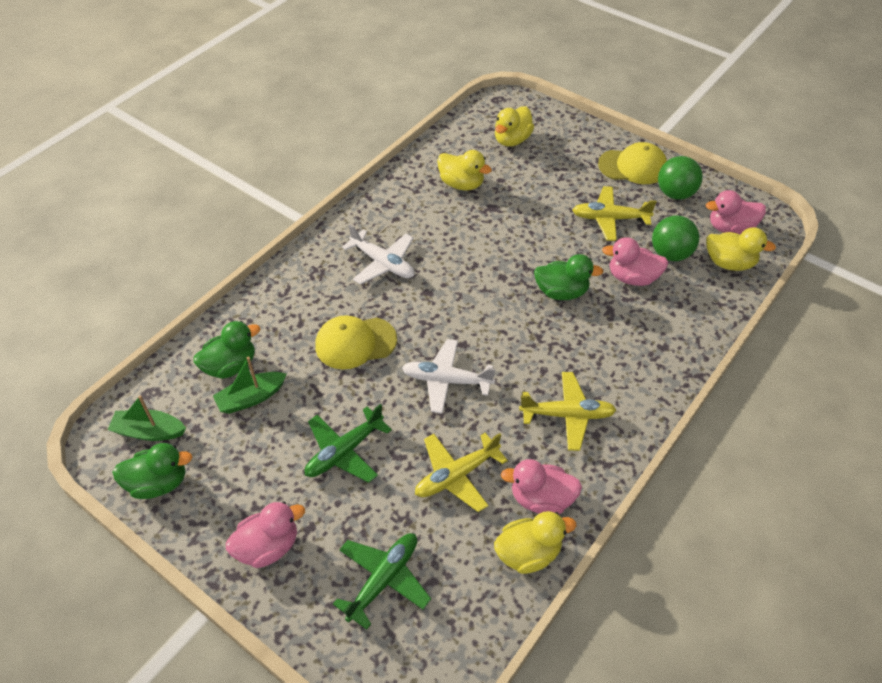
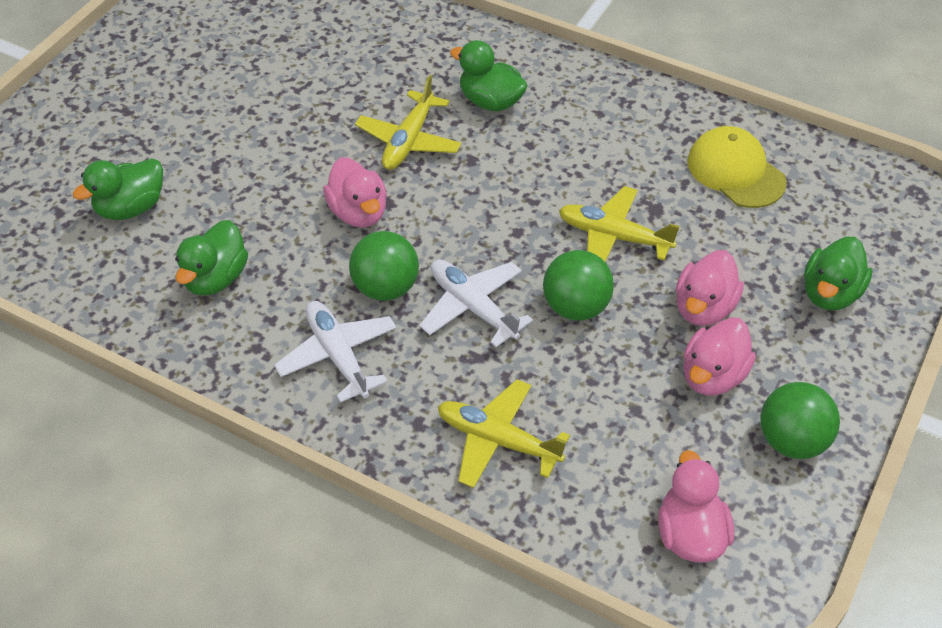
green ball: 2 -> 3
green boat: 2 -> 0
green duck: 3 -> 4
green plane: 2 -> 0
yellow cap: 2 -> 1
yellow duck: 4 -> 0

